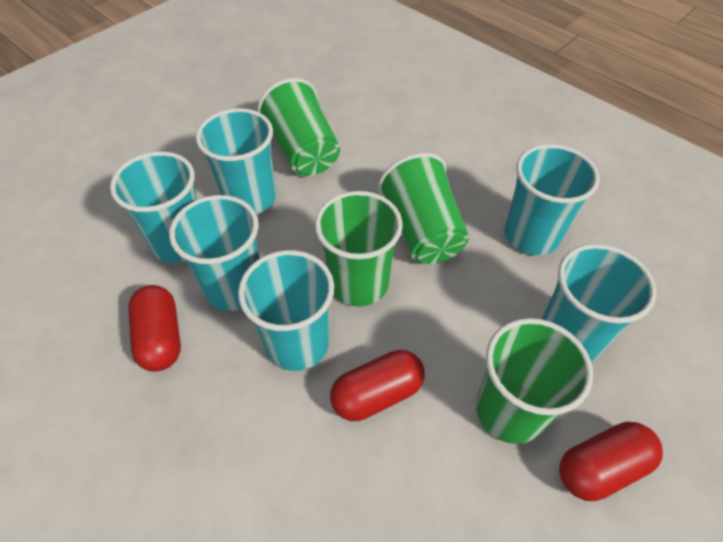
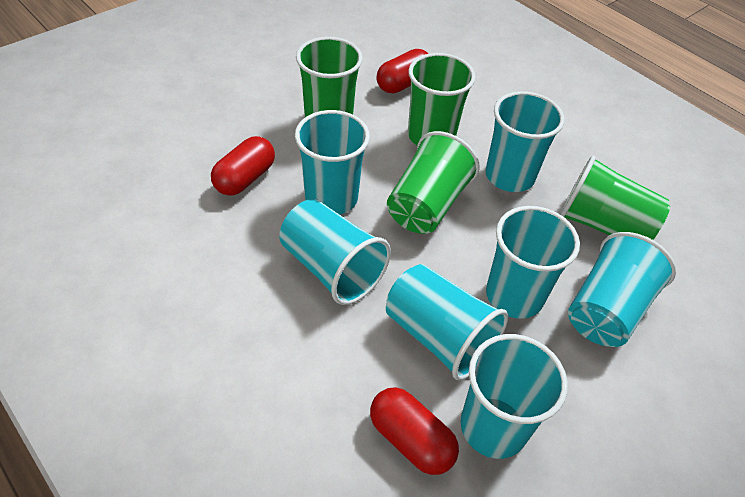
turquoise cup: 6 -> 7

